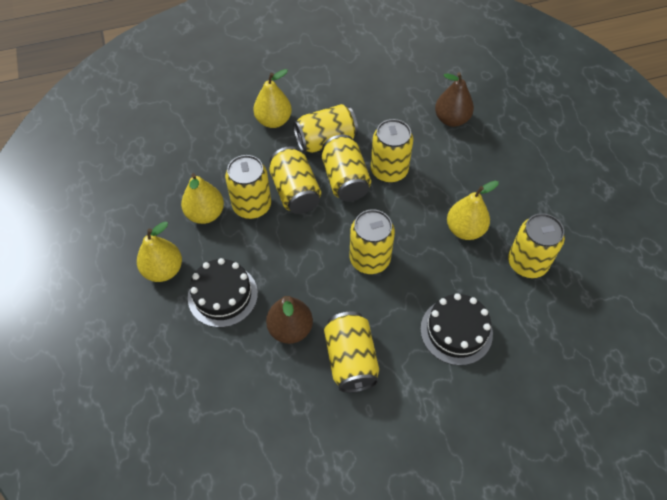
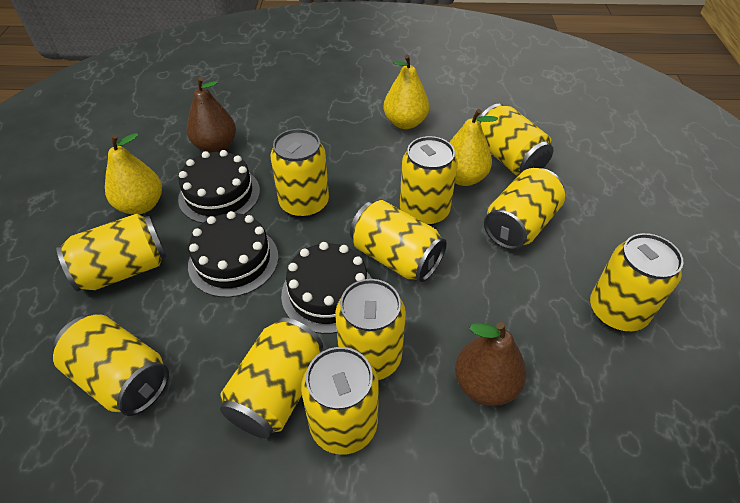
black cake: 2 -> 3
yellow can: 8 -> 11
yellow pear: 4 -> 3

